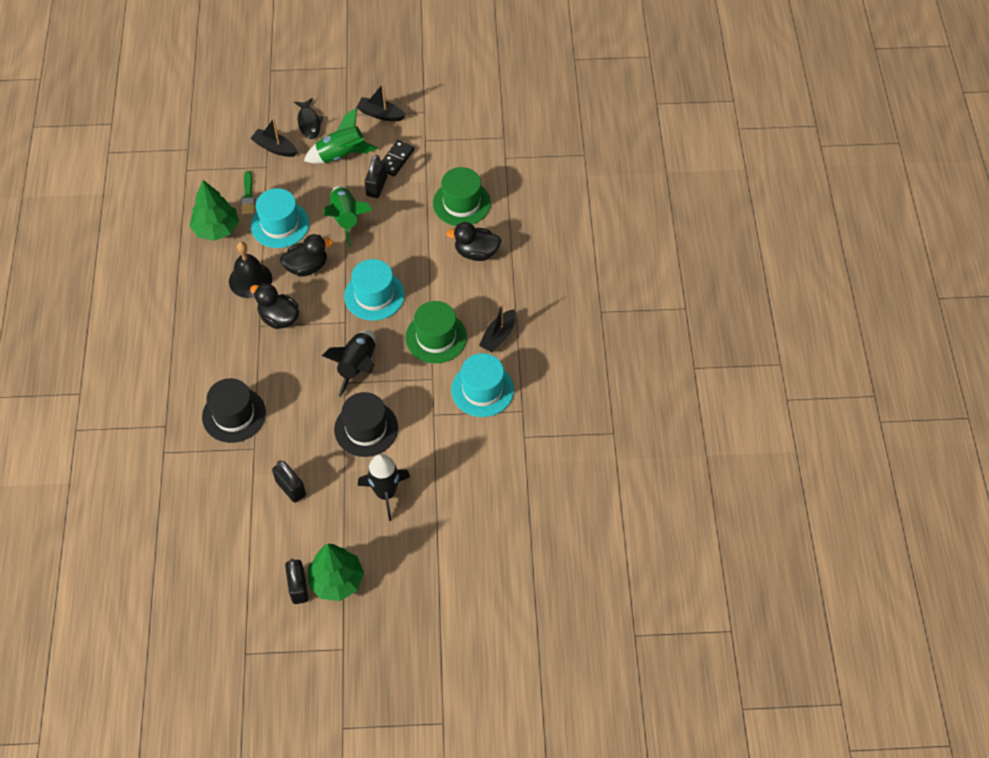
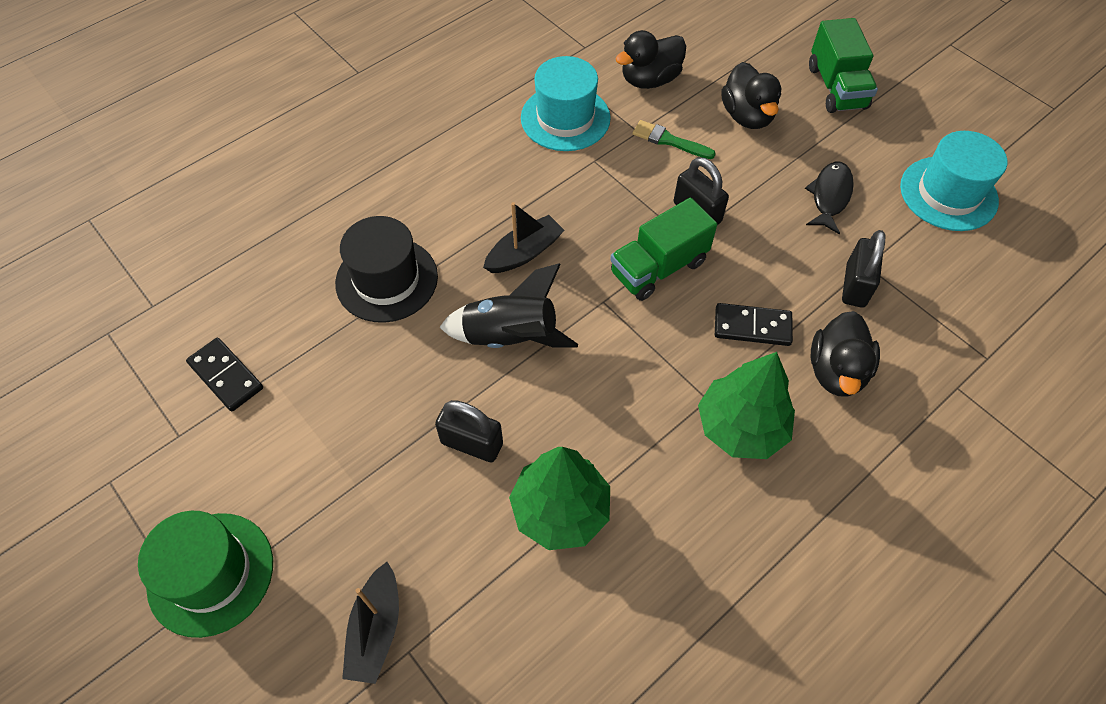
black bell: 1 -> 0
black boat: 3 -> 2
black domino: 1 -> 2
black hat: 2 -> 1
black rocket: 2 -> 1
green hat: 2 -> 1
green rocket: 2 -> 0
green truck: 0 -> 2
turquoise hat: 3 -> 2

